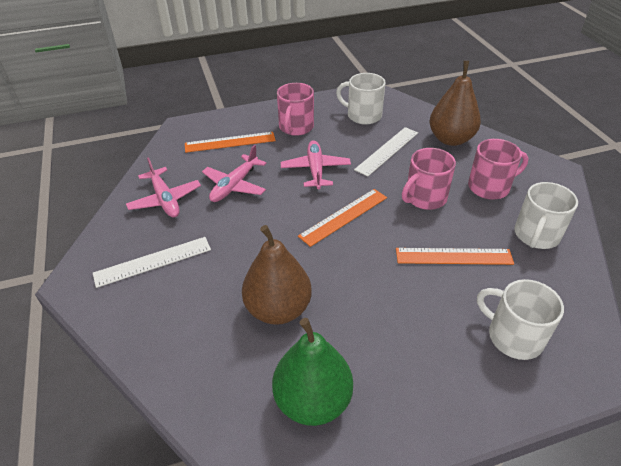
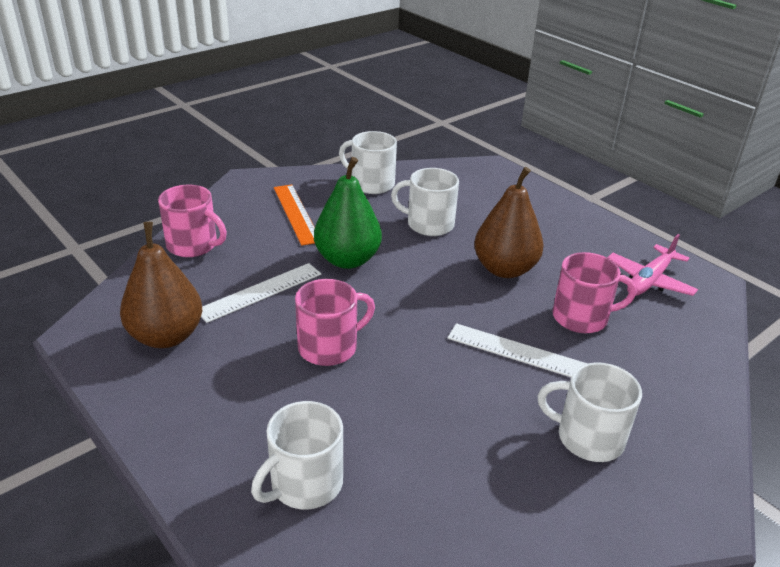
orange ruler: 3 -> 1
pink plane: 3 -> 1
white mug: 3 -> 4

